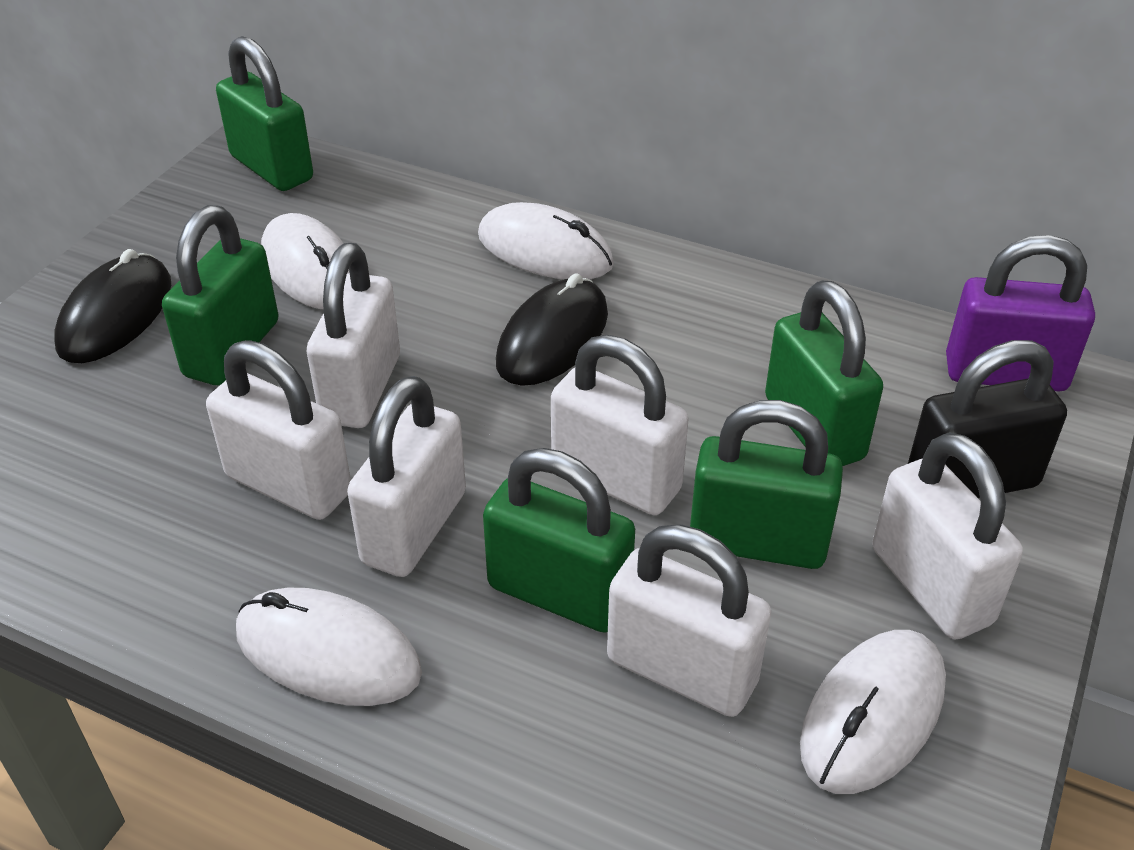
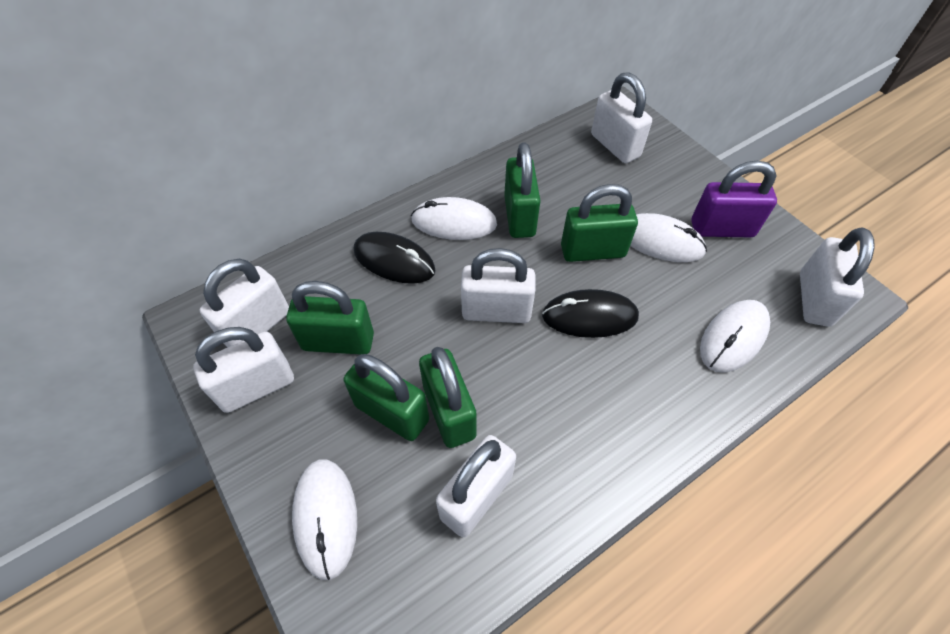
black padlock: 1 -> 0

